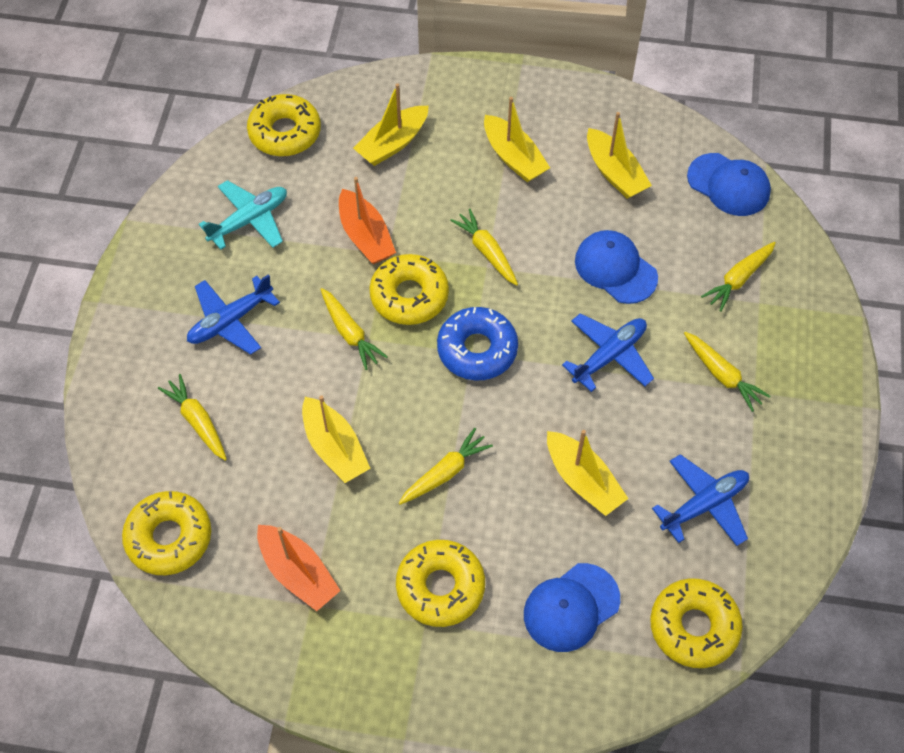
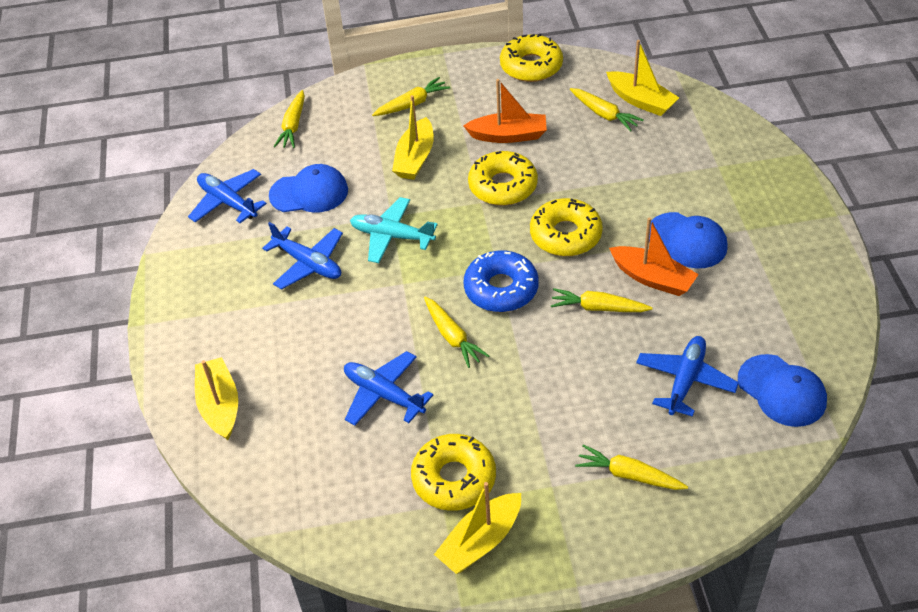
blue plane: 3 -> 4
yellow boat: 5 -> 4
yellow donut: 5 -> 4

